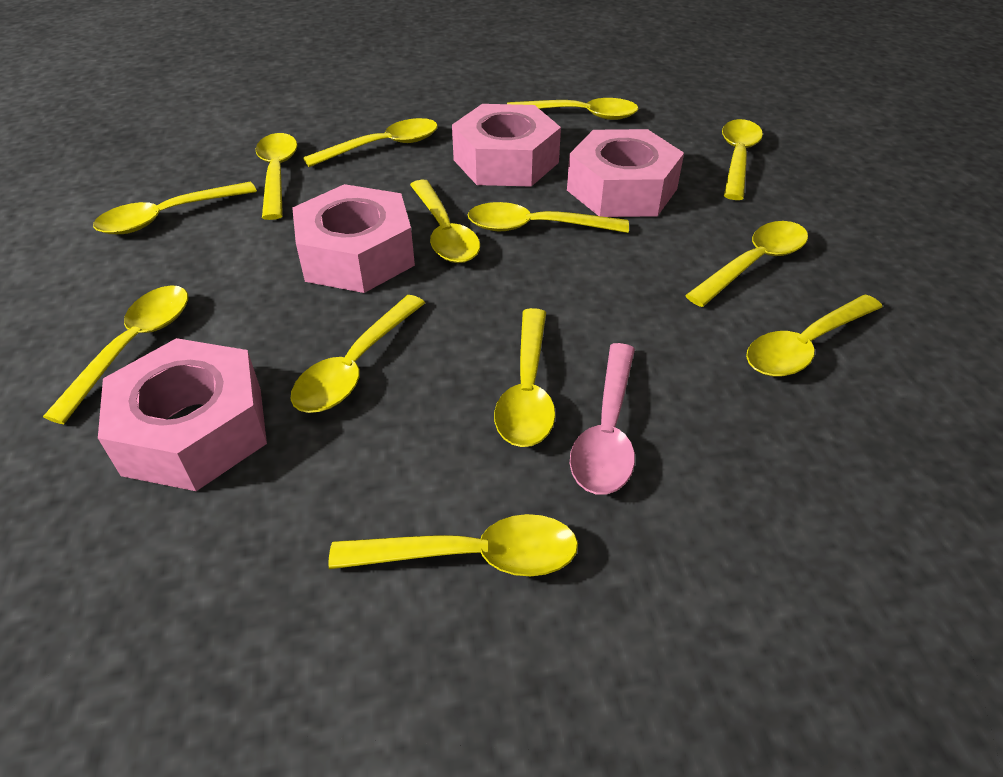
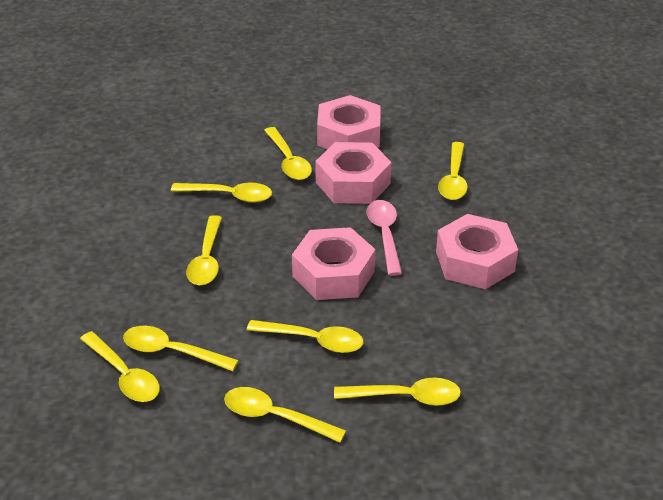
yellow spoon: 13 -> 9

